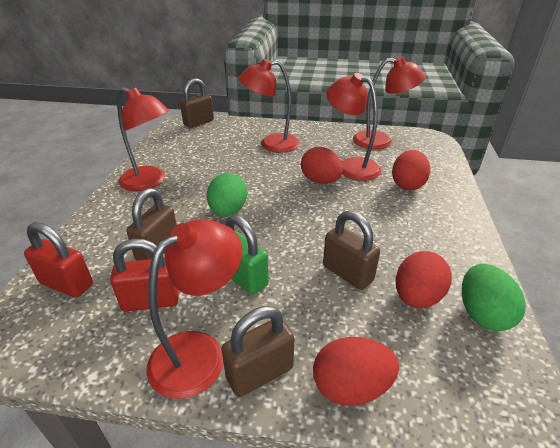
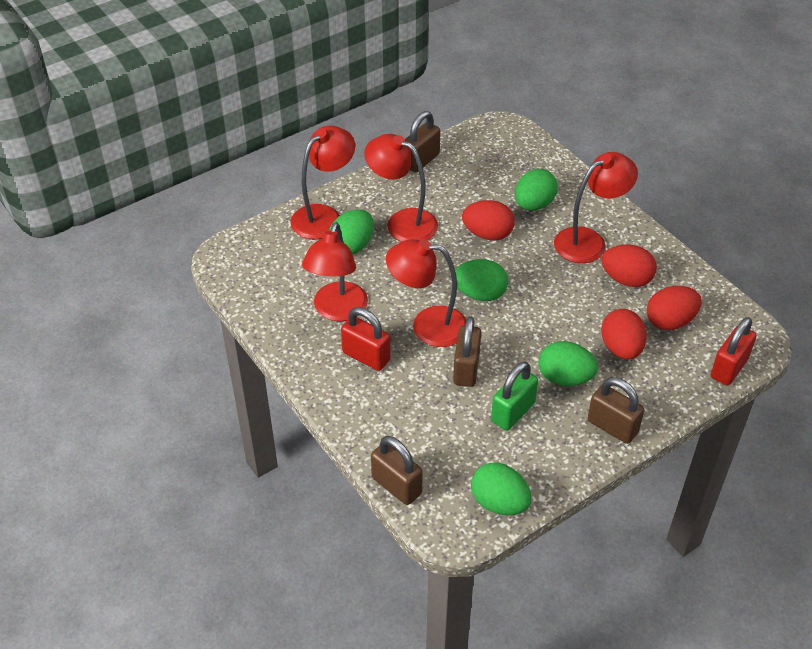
green egg: 2 -> 5

